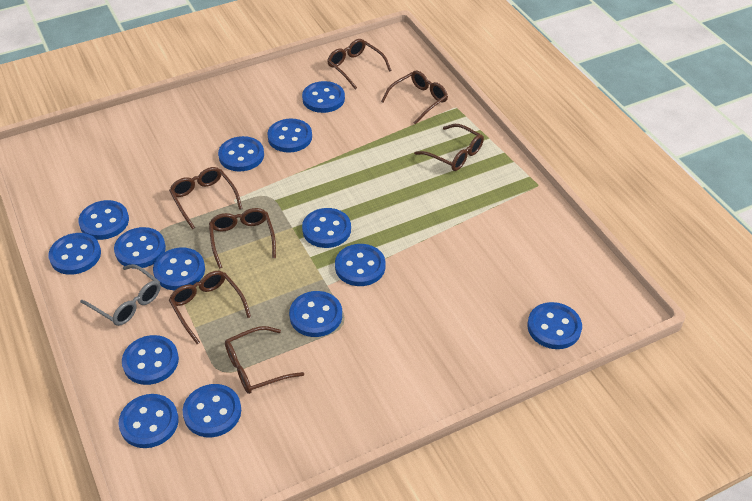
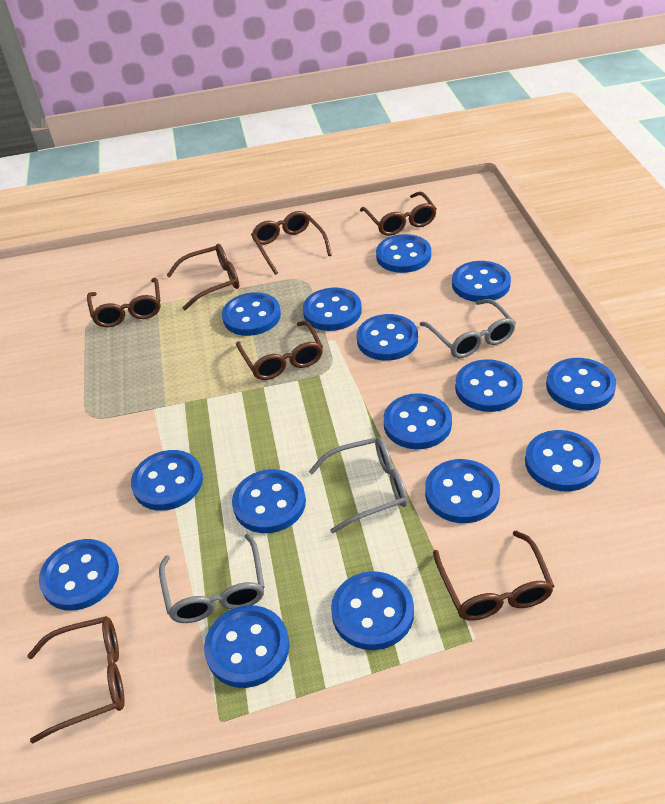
blue button: 14 -> 15
grey glasses: 1 -> 3

